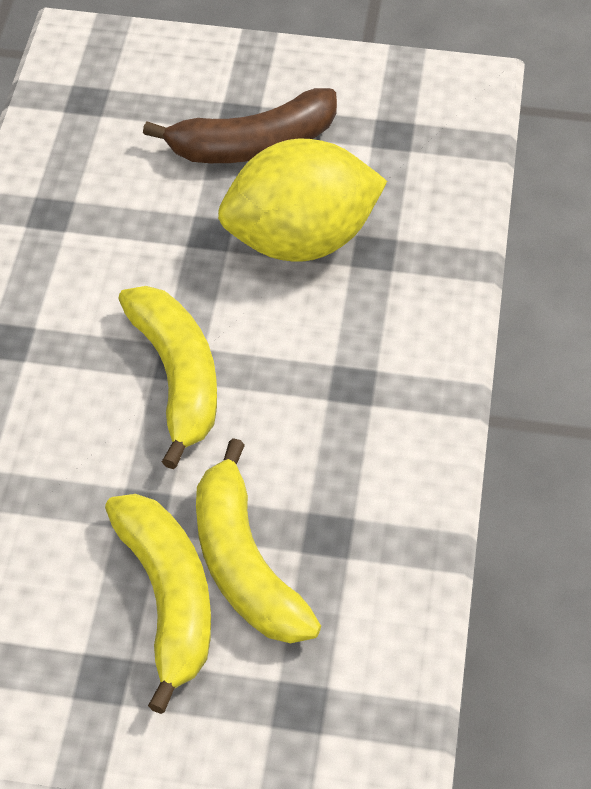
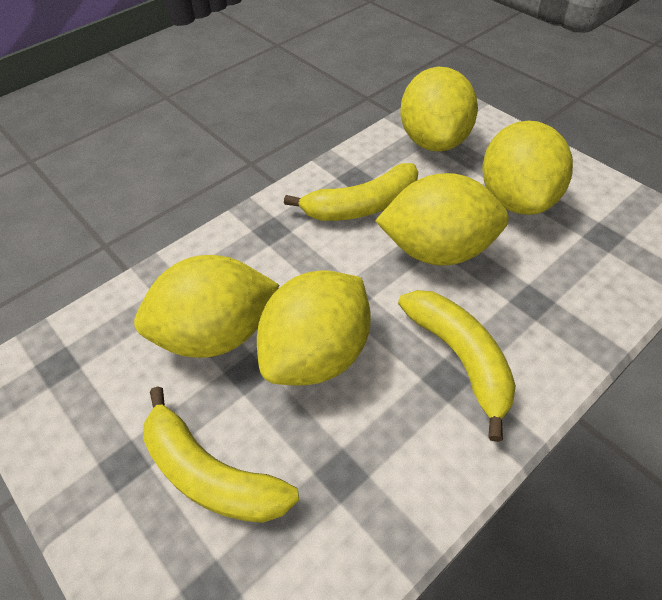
brown banana: 1 -> 0
yellow lemon: 1 -> 5

